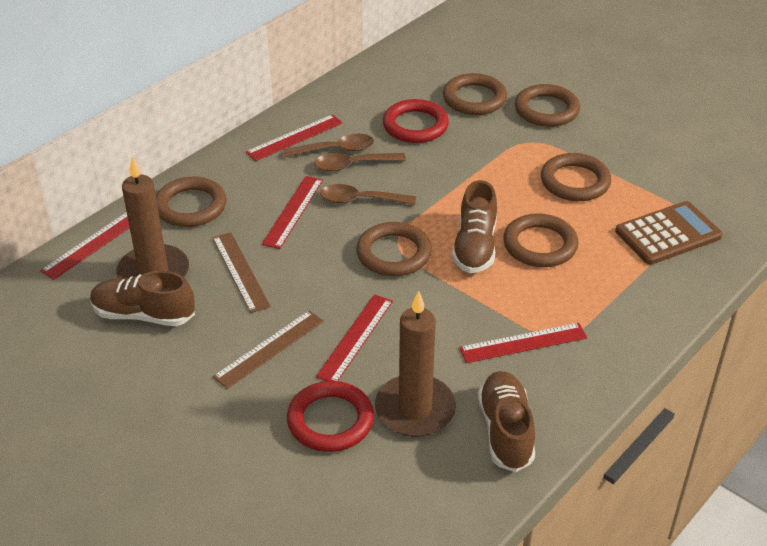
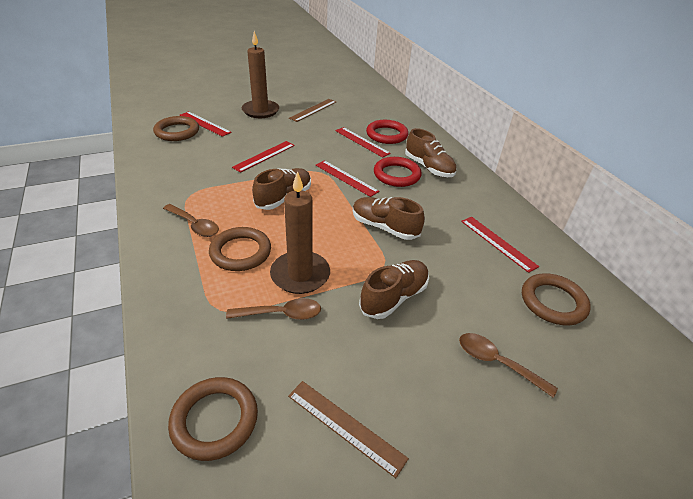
brown calculator: 1 -> 0
brown ring: 6 -> 4
brown shoe: 3 -> 4

